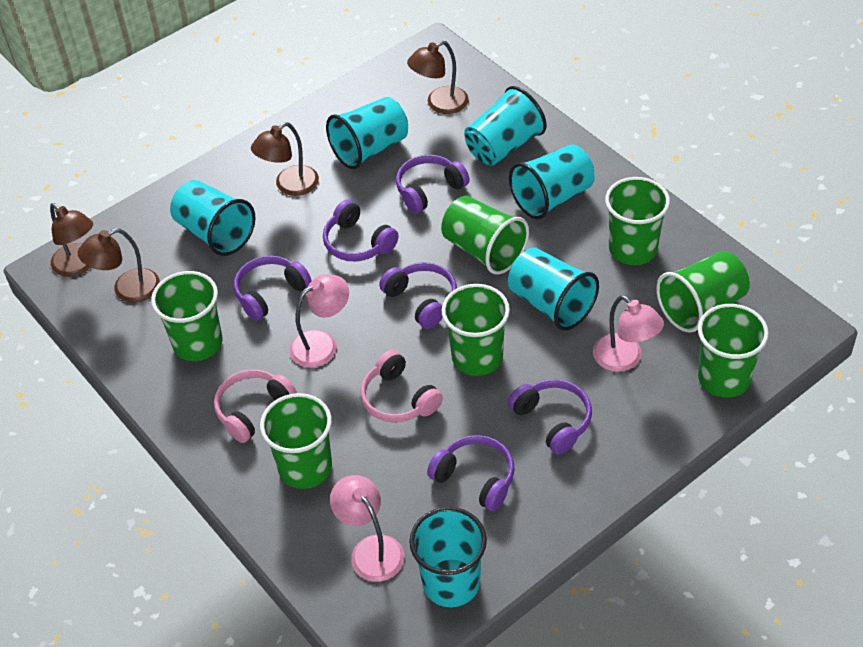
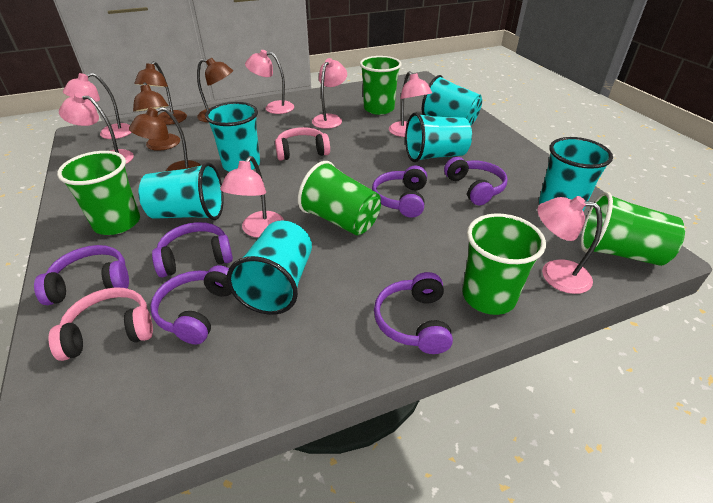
green cup: 7 -> 5
pink lamp: 3 -> 7

